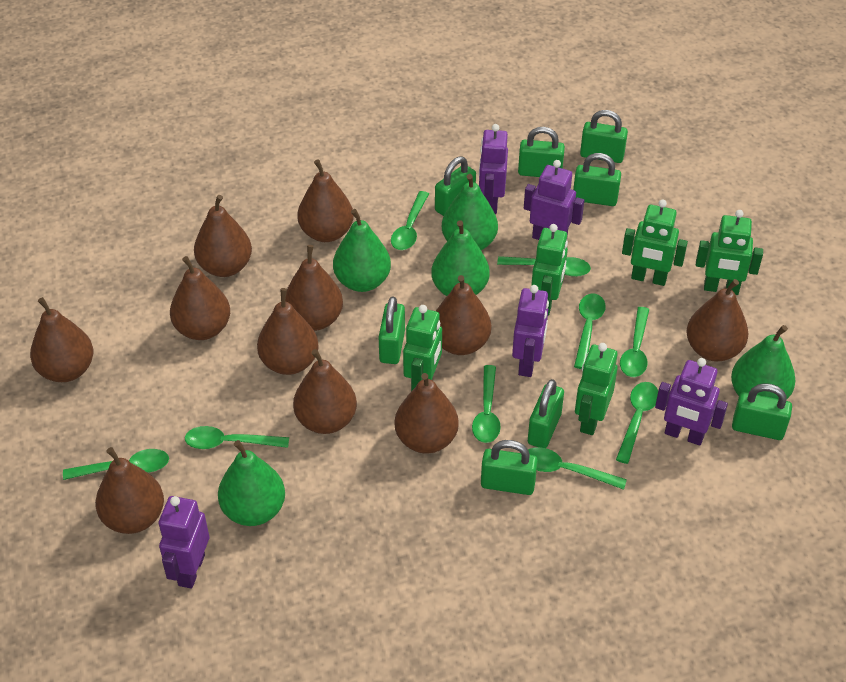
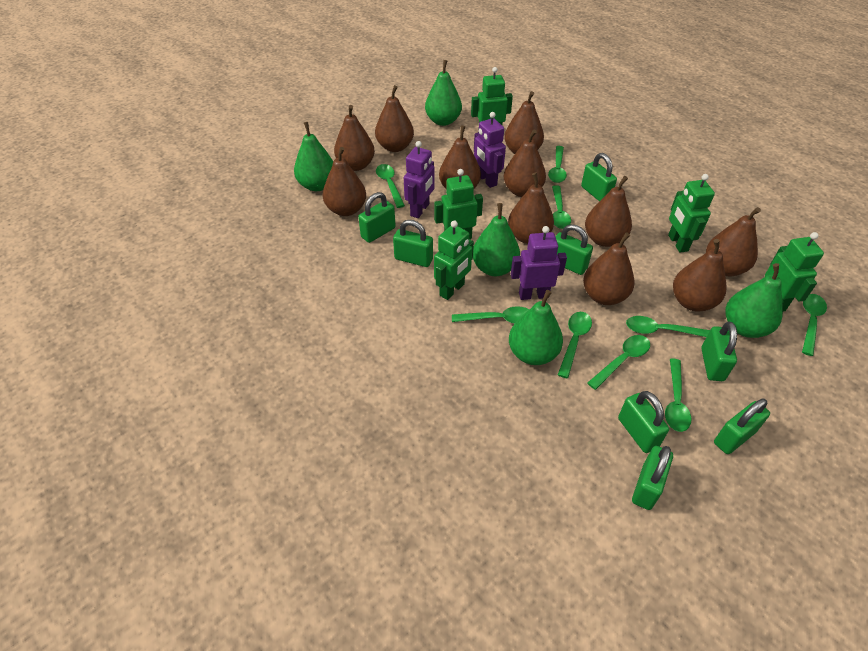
purple robot: 5 -> 3

